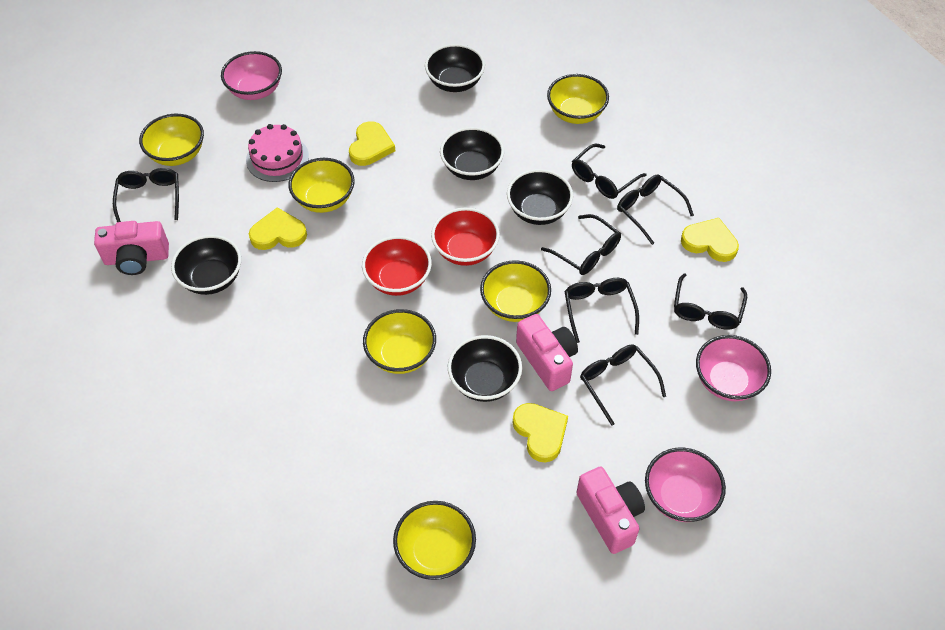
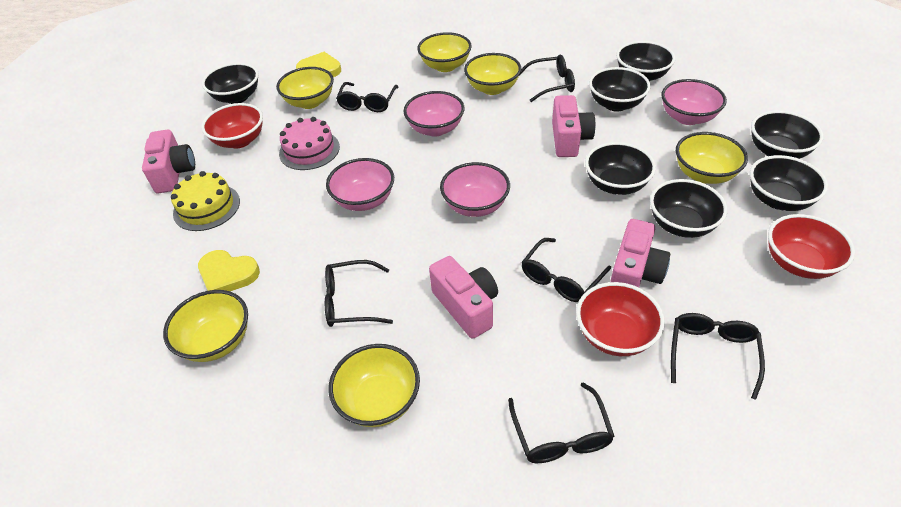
black bowl: 5 -> 7
black glasses: 7 -> 6
pink bowl: 3 -> 4
pink camera: 3 -> 4
red bowl: 2 -> 3
yellow cake: 0 -> 1
yellow heart: 4 -> 2

